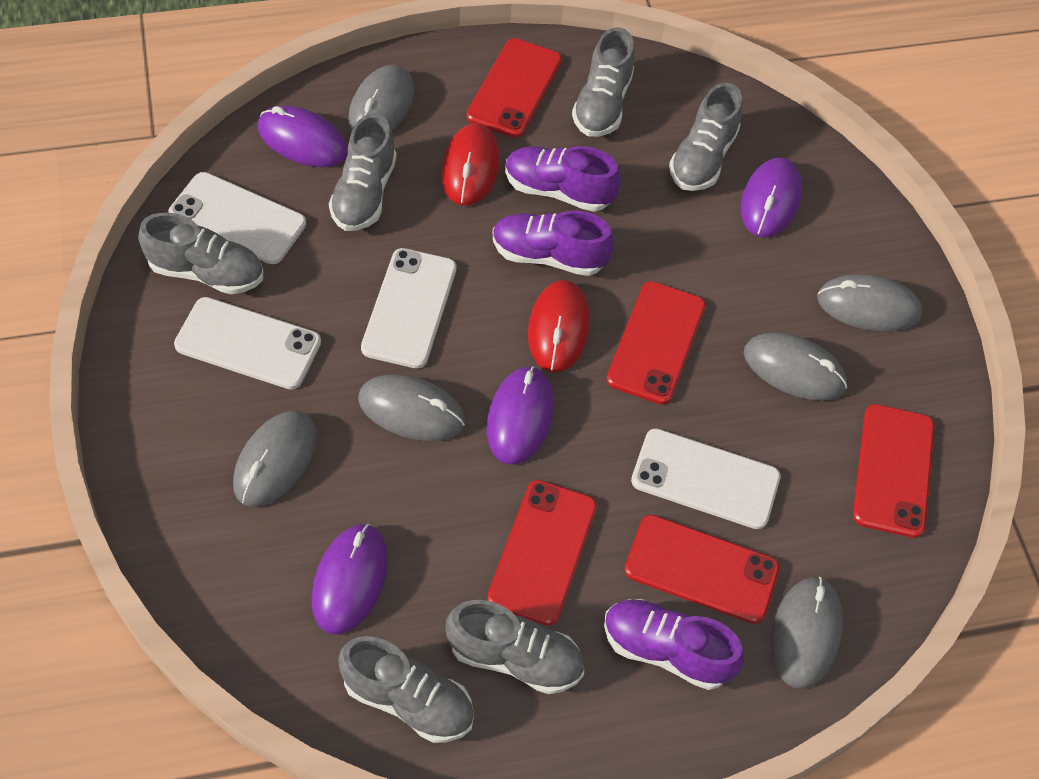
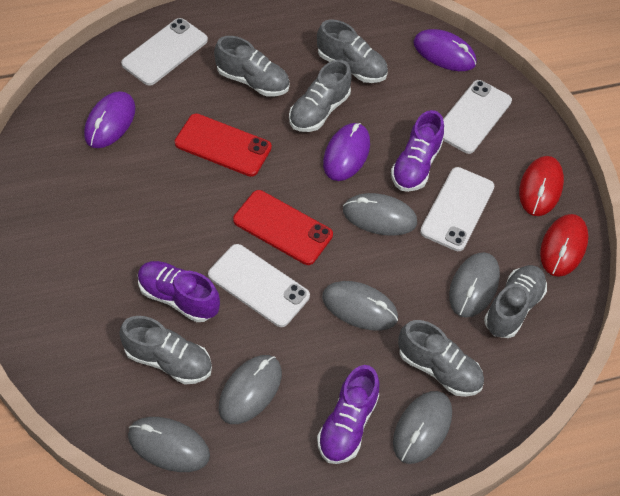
purple mouse: 4 -> 3
red phone: 5 -> 2

